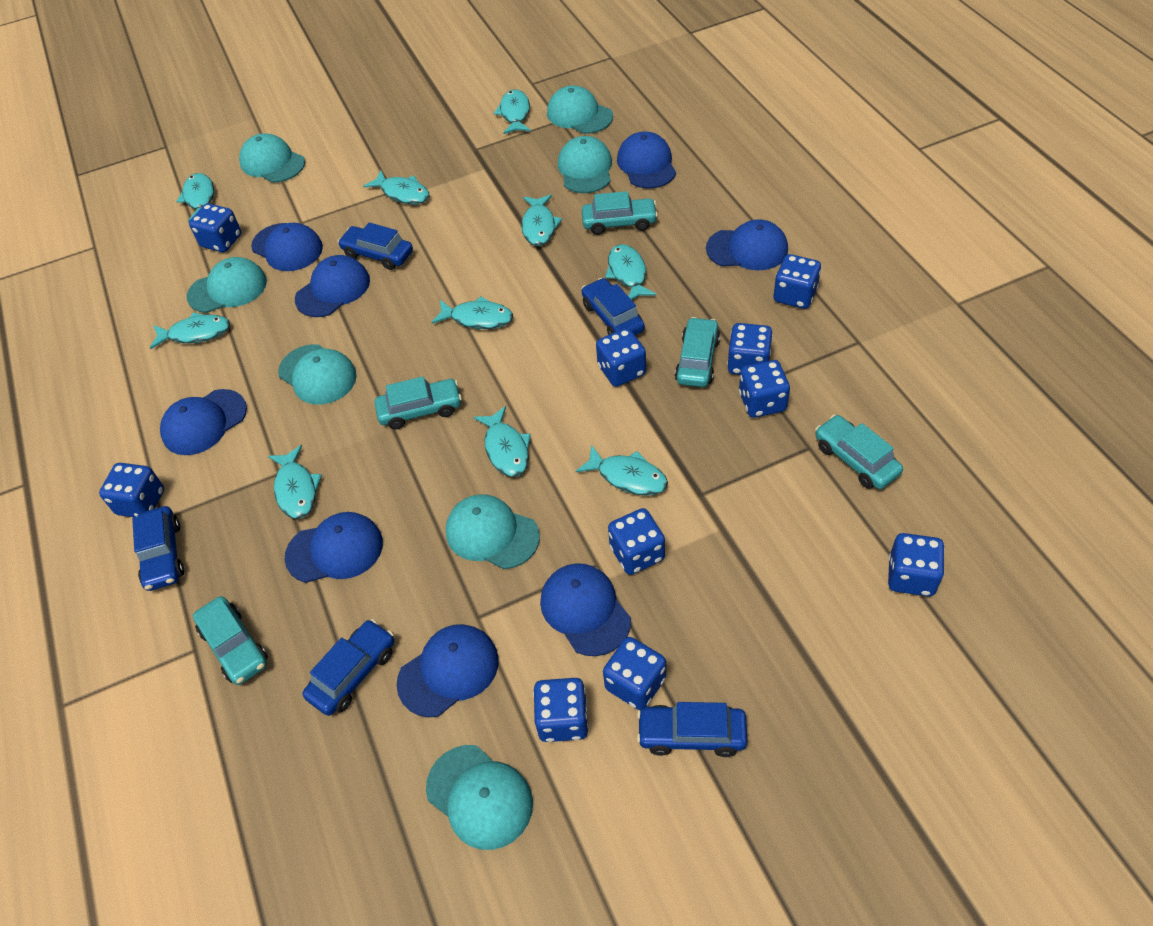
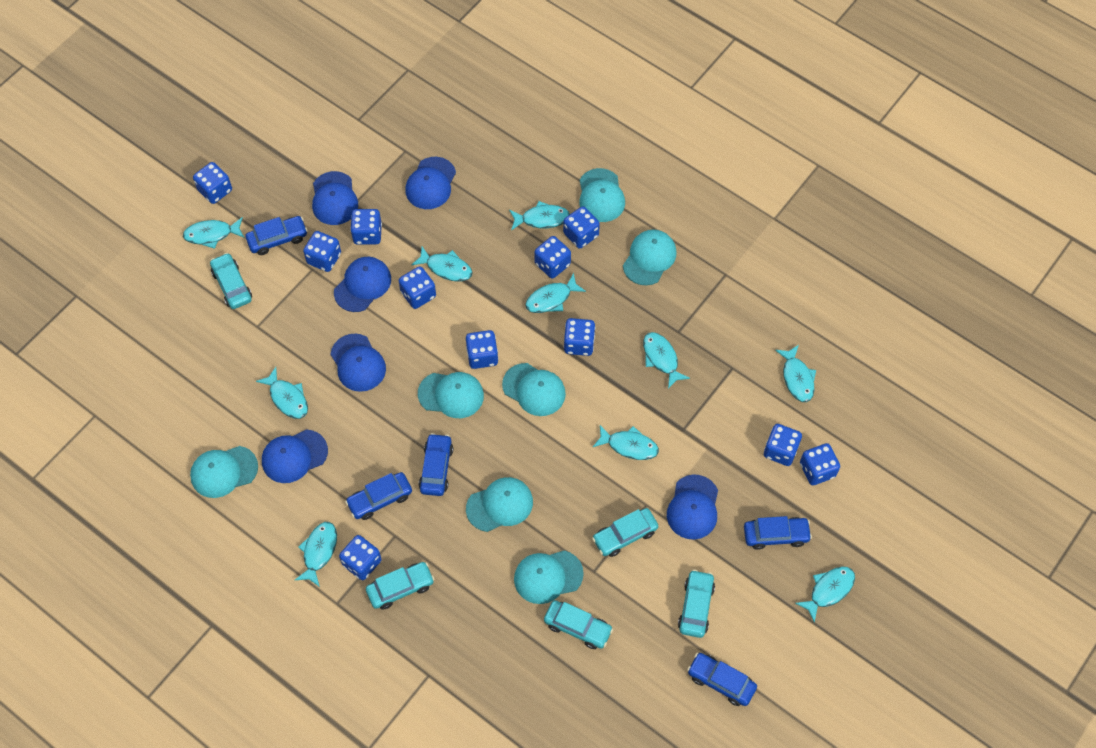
blue cap: 8 -> 6
blue dice: 10 -> 11

